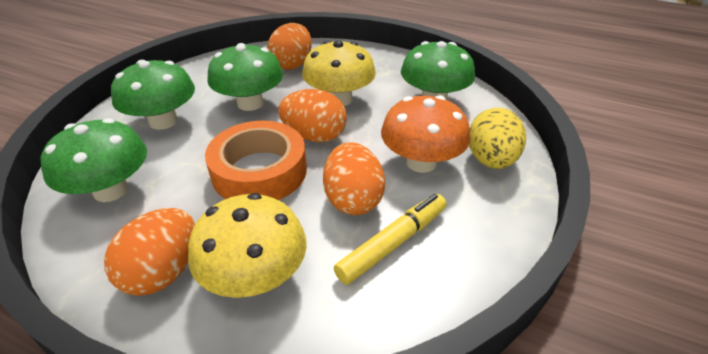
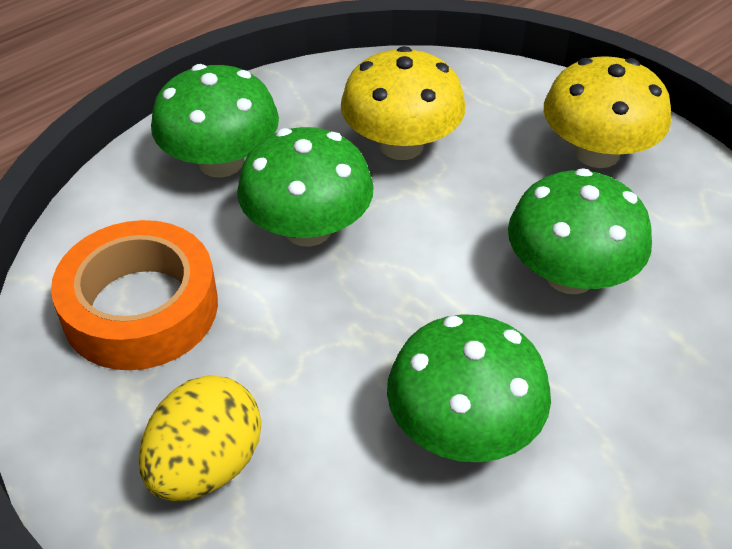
orange egg: 4 -> 0
orange mushroom: 1 -> 0
yellow marker: 1 -> 0

